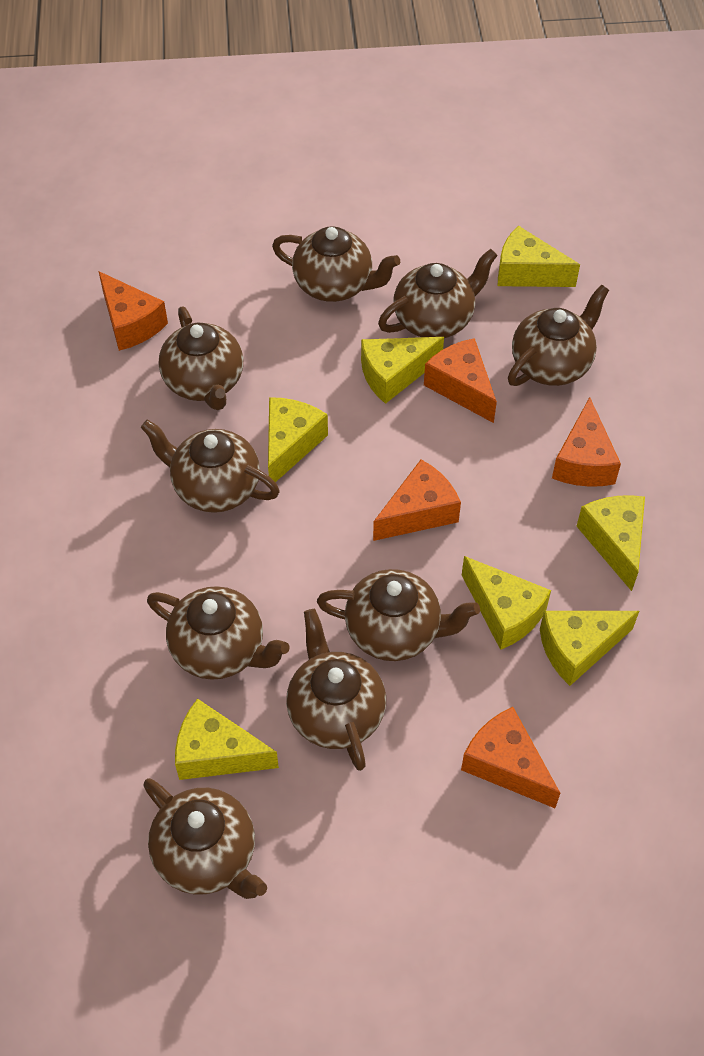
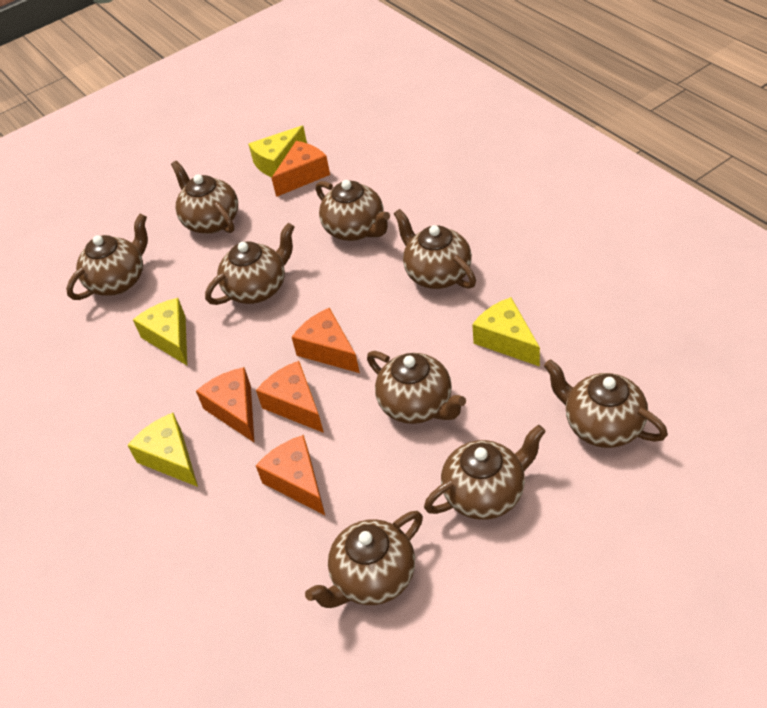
yellow cheese: 7 -> 4

